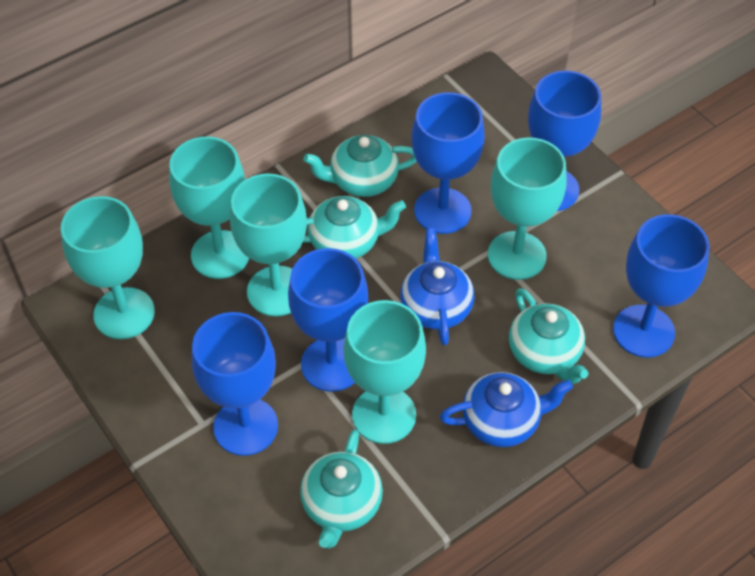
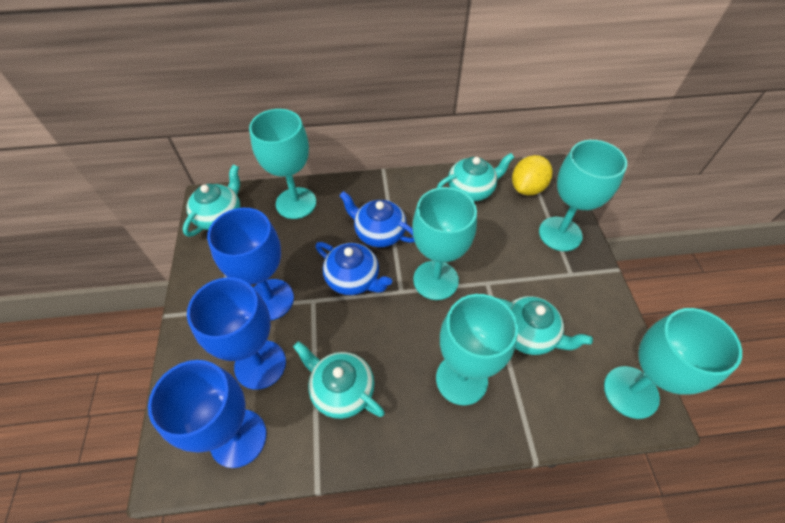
blue goblet: 5 -> 3
yellow lemon: 0 -> 1

